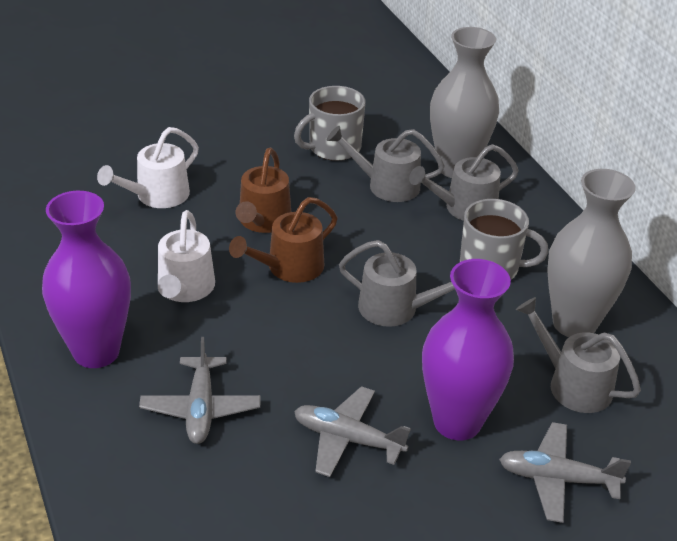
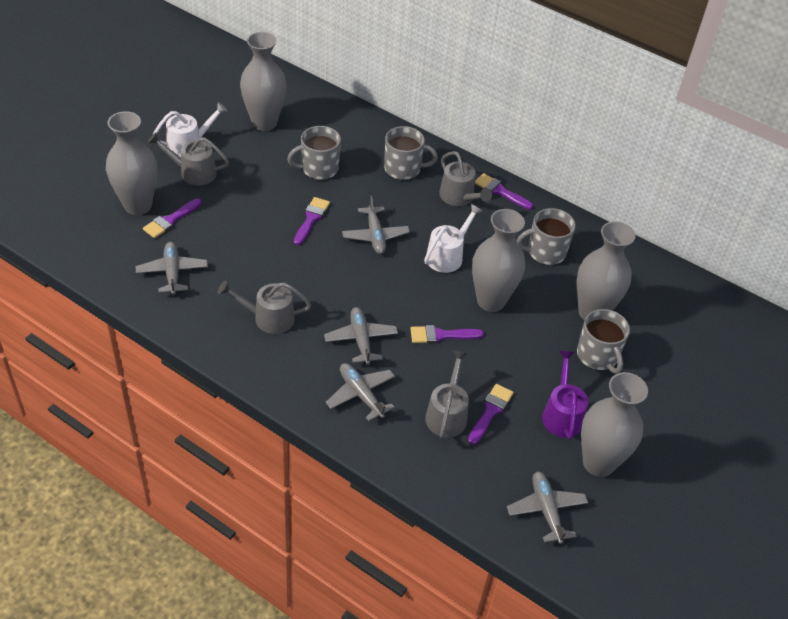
brown watering can: 2 -> 0
grey mug: 2 -> 4
grey plane: 3 -> 5
grey vase: 2 -> 5
purple brush: 0 -> 5
purple vase: 2 -> 0
purple watering can: 0 -> 1

